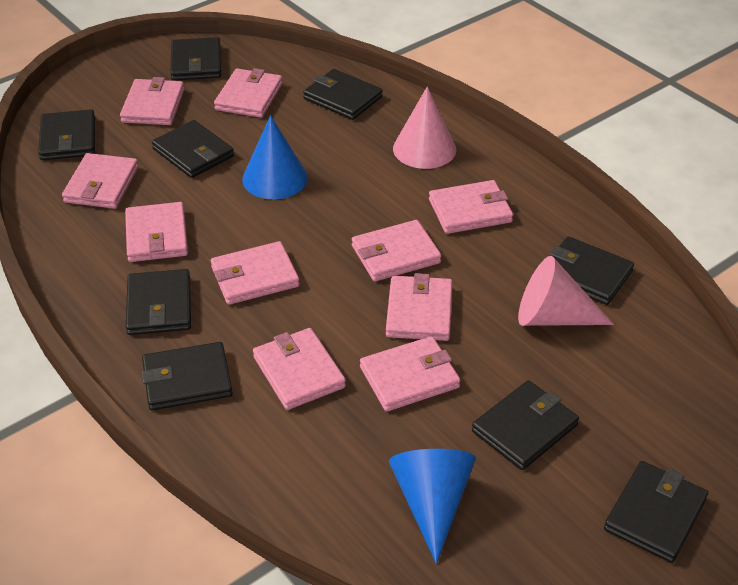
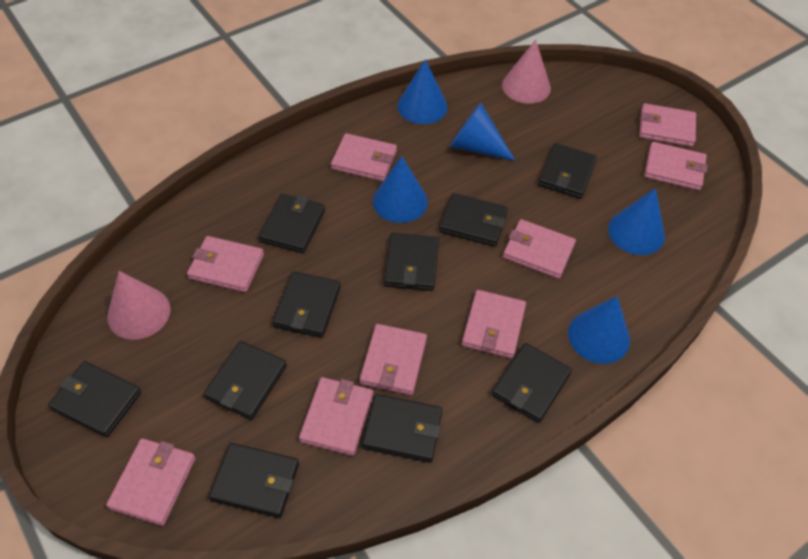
black wallet: 9 -> 10
blue cone: 2 -> 5
pink wallet: 10 -> 9

